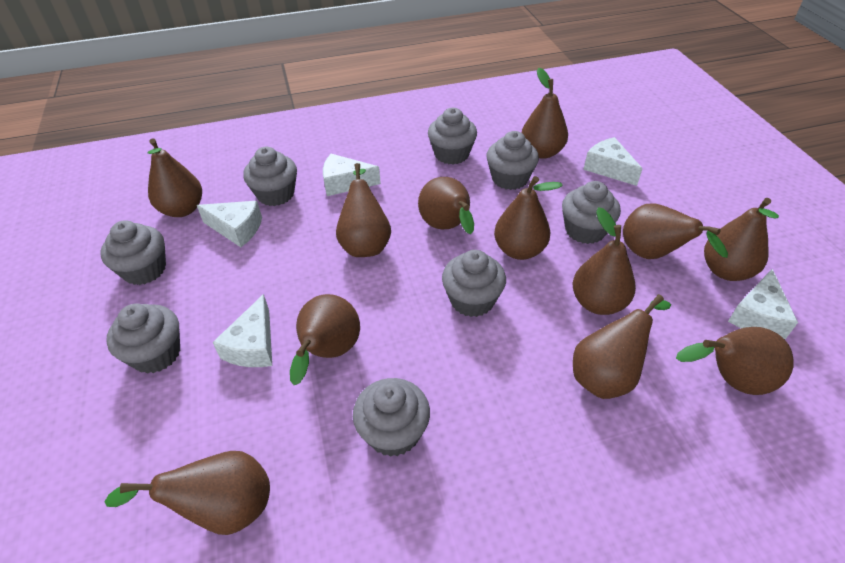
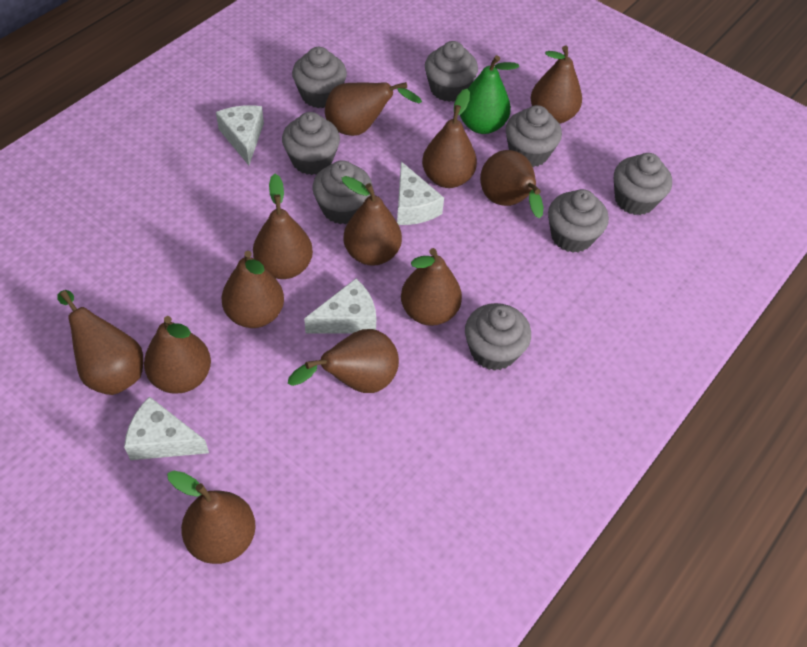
green pear: 0 -> 1
white cheese: 5 -> 4

